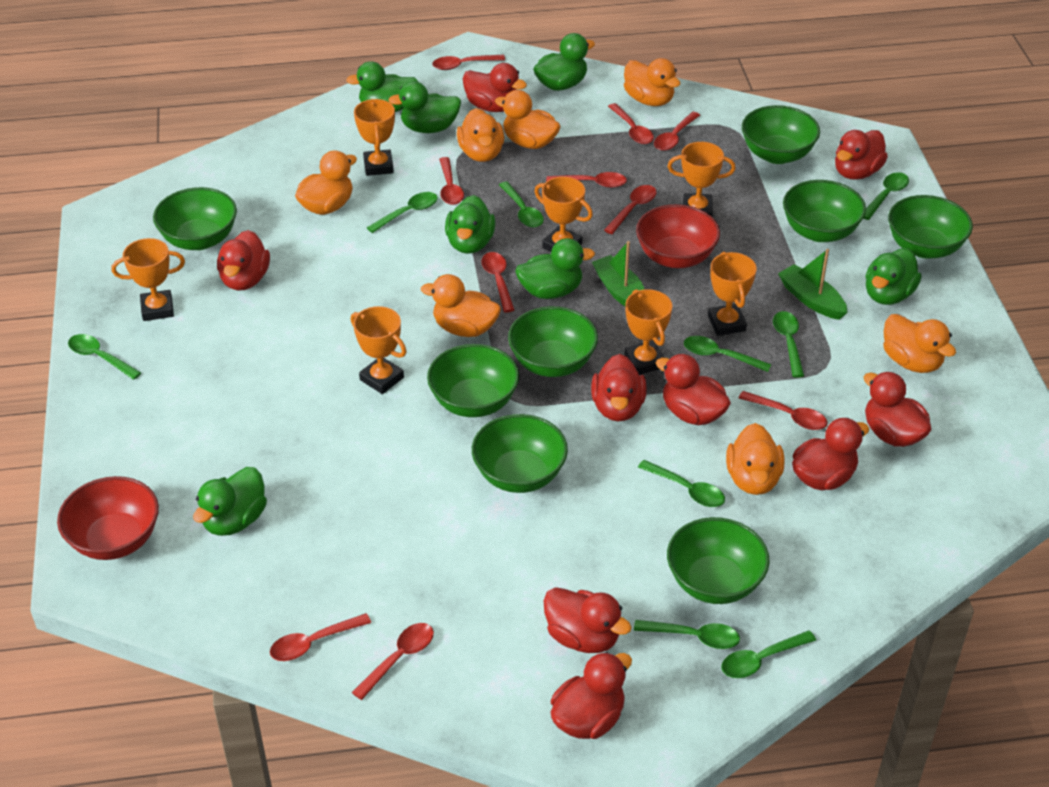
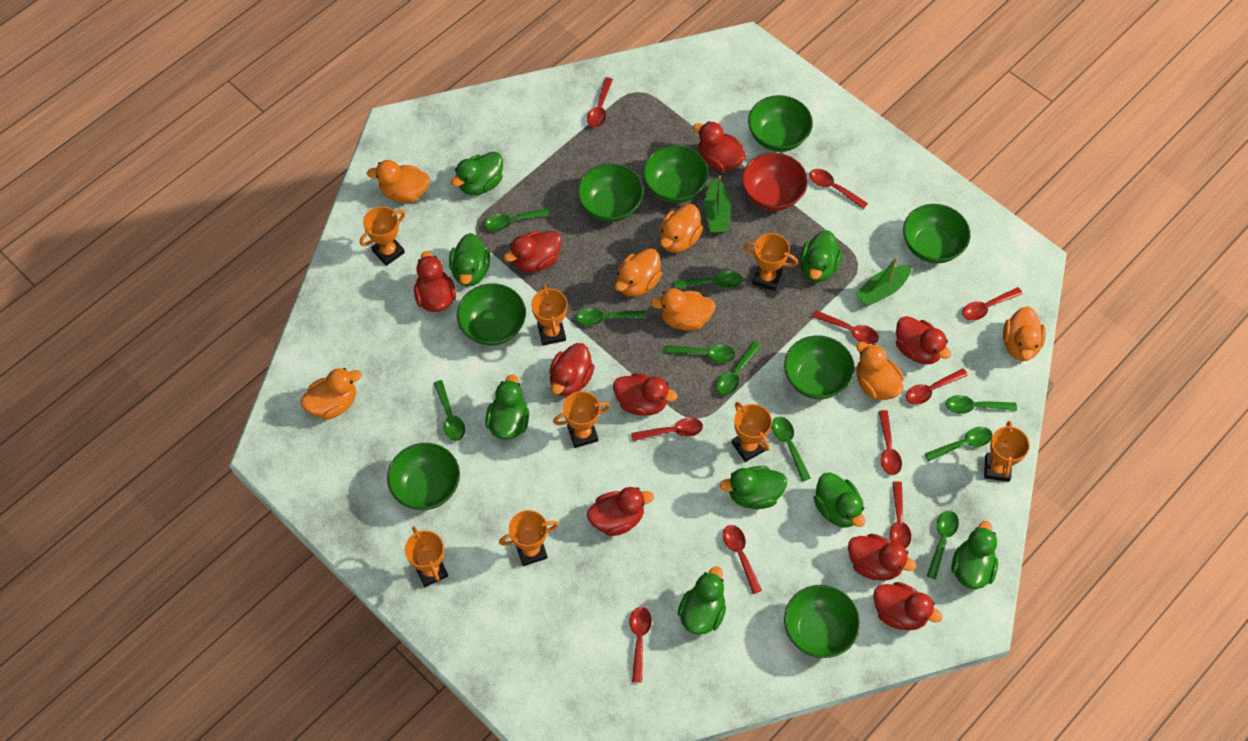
green duck: 7 -> 8
green spoon: 9 -> 10
orange trophy: 7 -> 8
red bowl: 2 -> 1

